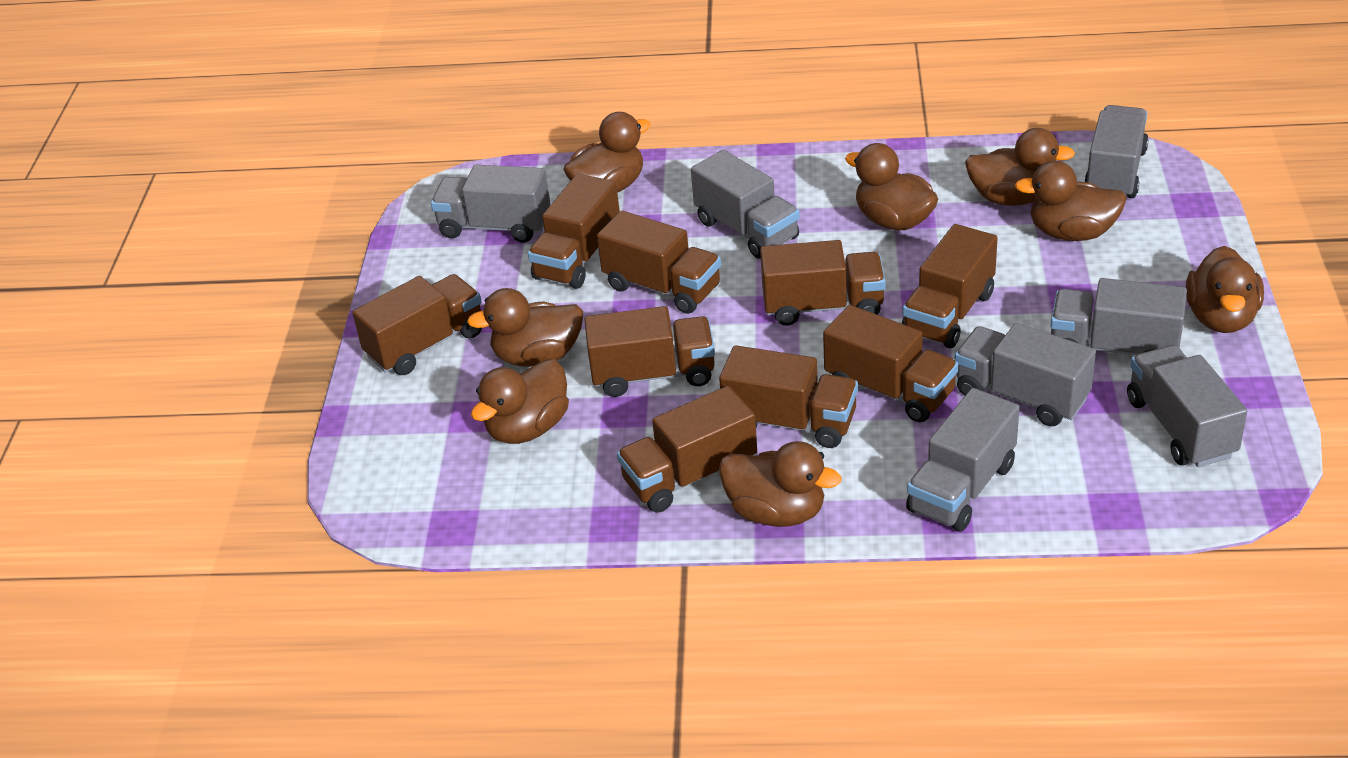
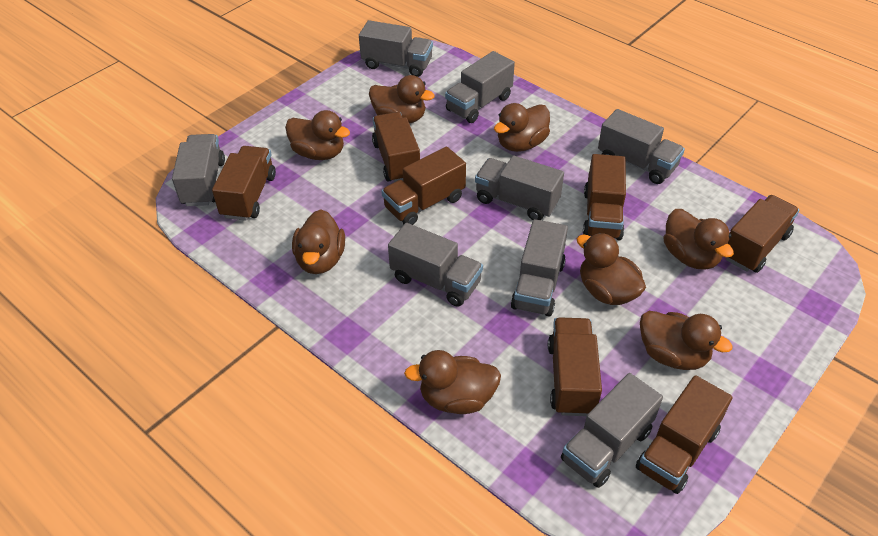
brown truck: 9 -> 7
grey truck: 7 -> 8

